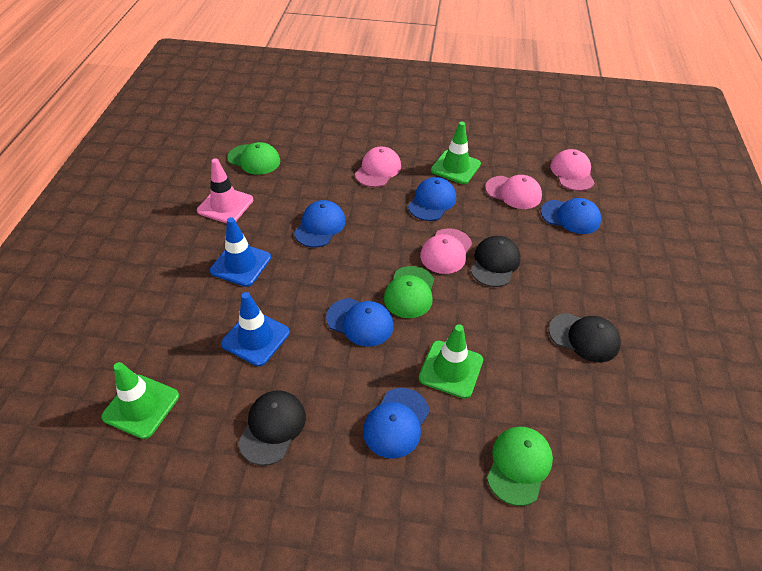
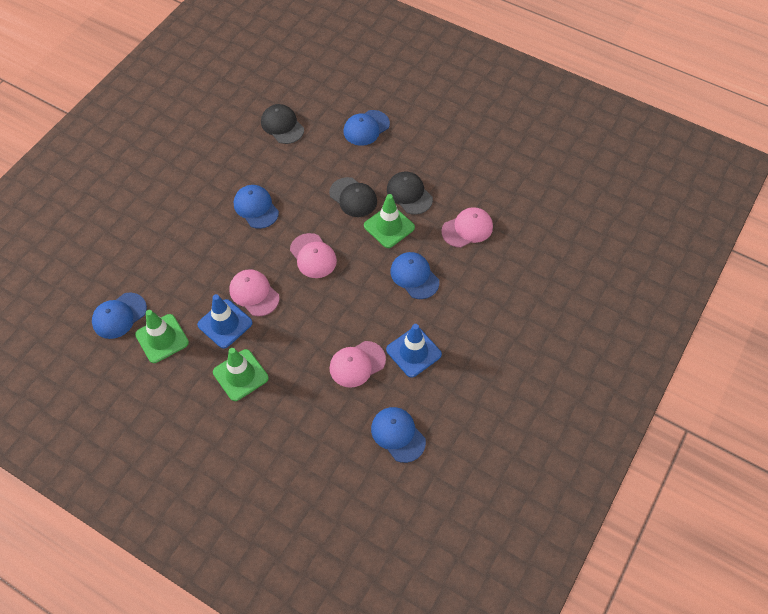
green cap: 3 -> 0
pink traffic cone: 1 -> 0

